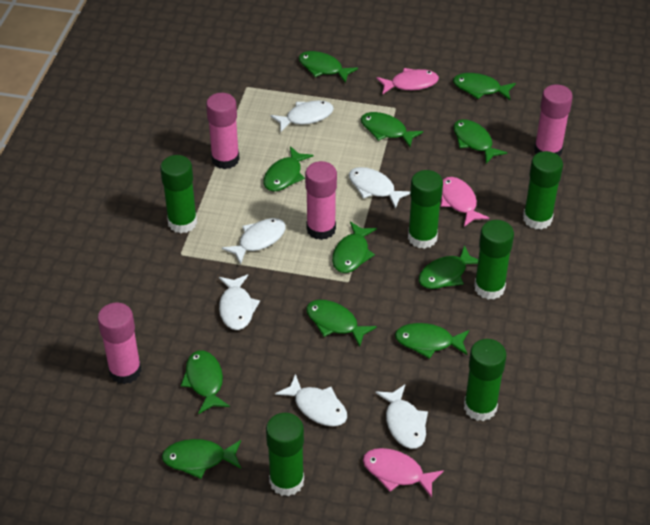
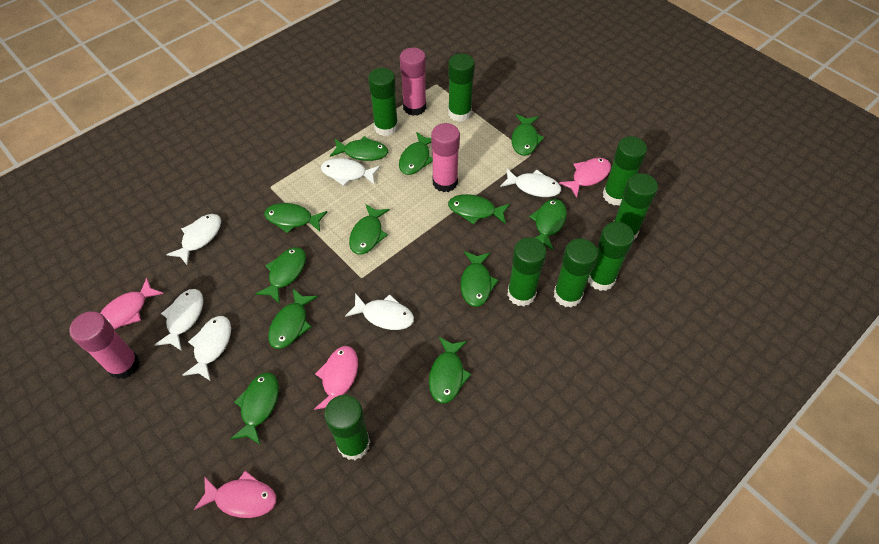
green fish: 11 -> 12
green glue stick: 6 -> 8
pink fish: 3 -> 4
pink glue stick: 4 -> 3

